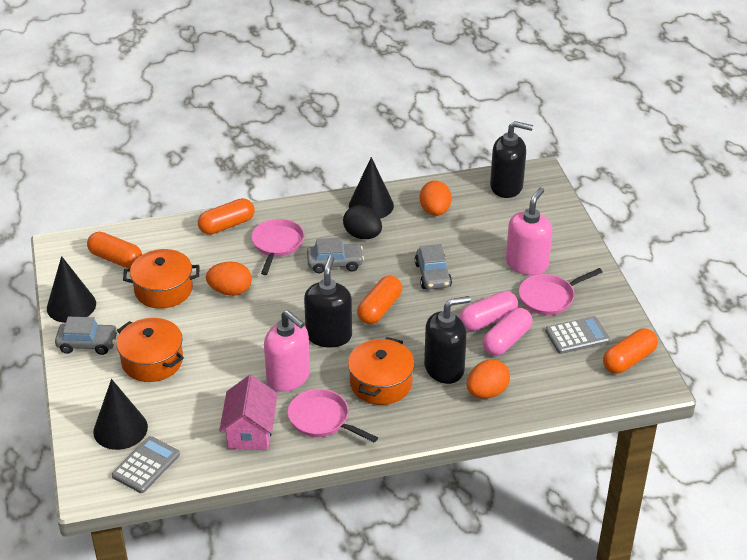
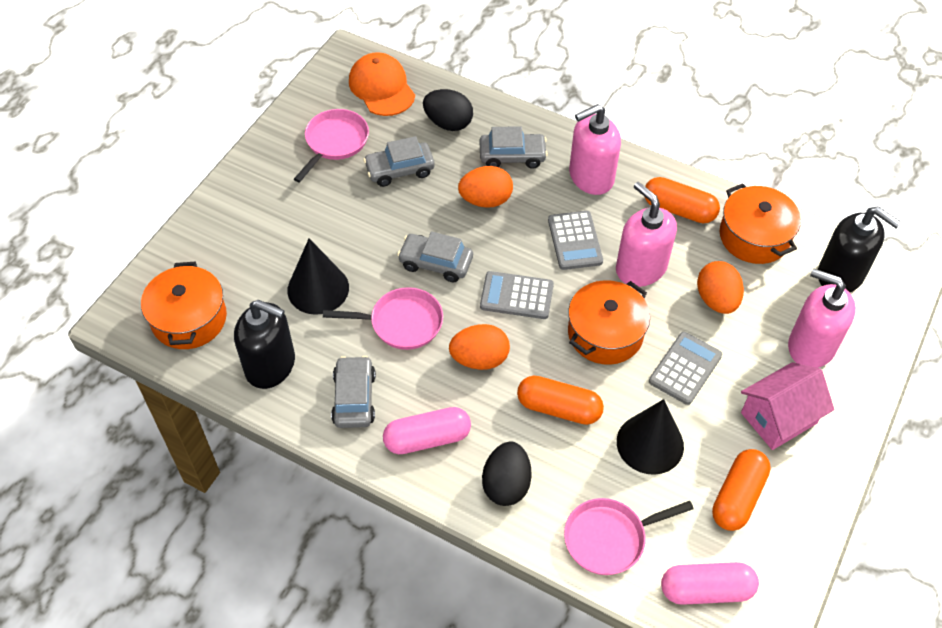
black cone: 3 -> 2
black egg: 1 -> 2
black soap dispenser: 3 -> 2
grey calculator: 2 -> 3
grey car: 3 -> 4
orange cap: 0 -> 1
orange capsule: 4 -> 3
pink soap dispenser: 2 -> 3

